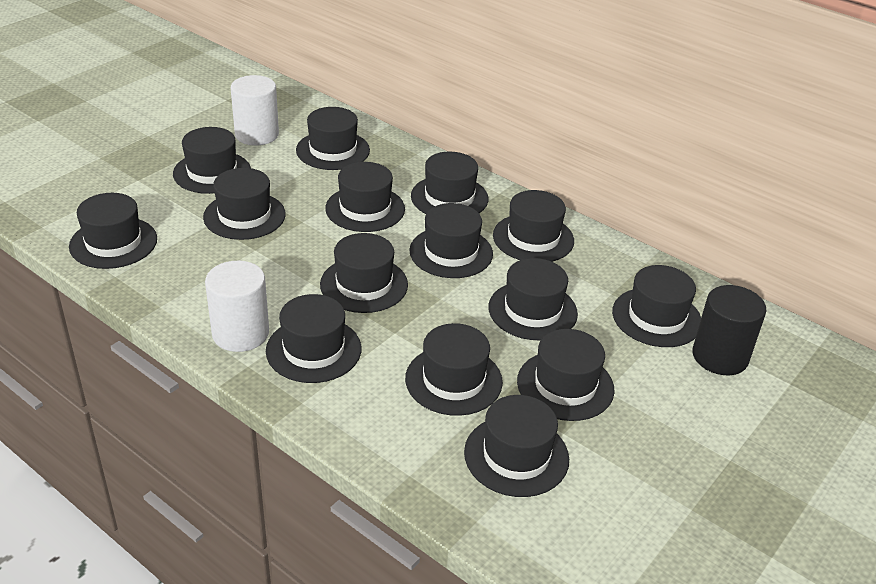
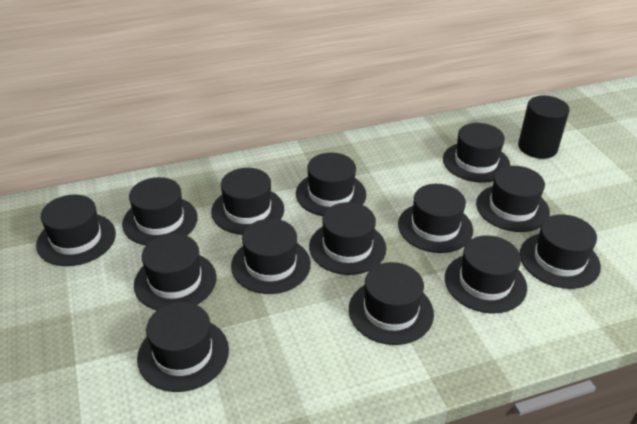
black hat: 15 -> 14
white cylinder: 2 -> 0

